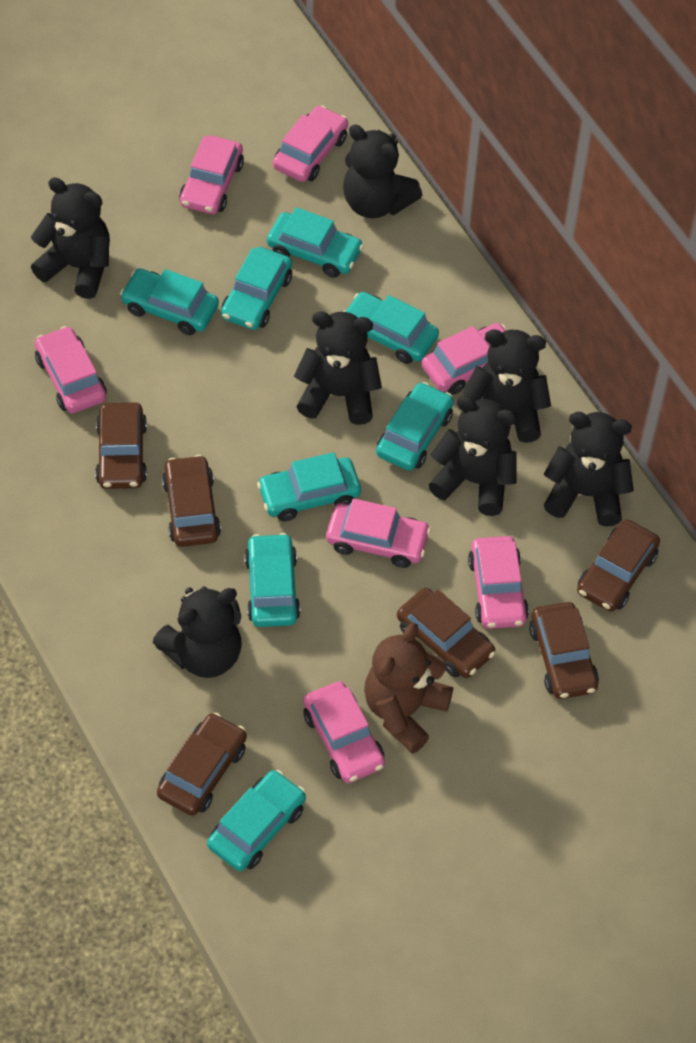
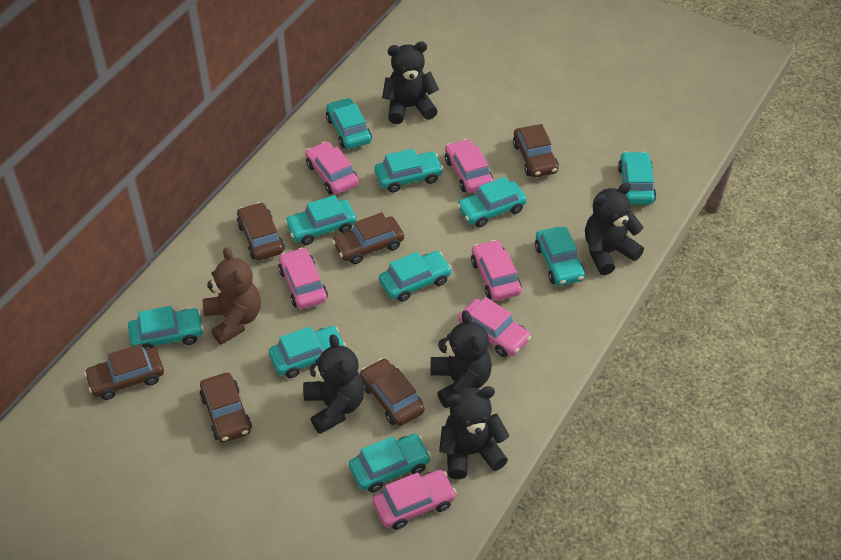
black teddy bear: 7 -> 5
pink car: 7 -> 6
turquoise car: 8 -> 10

